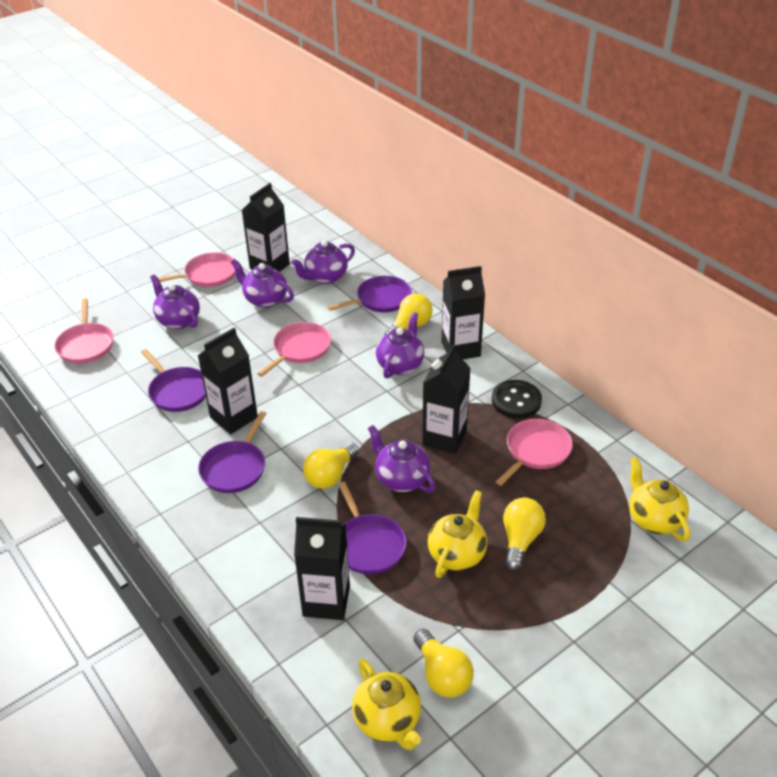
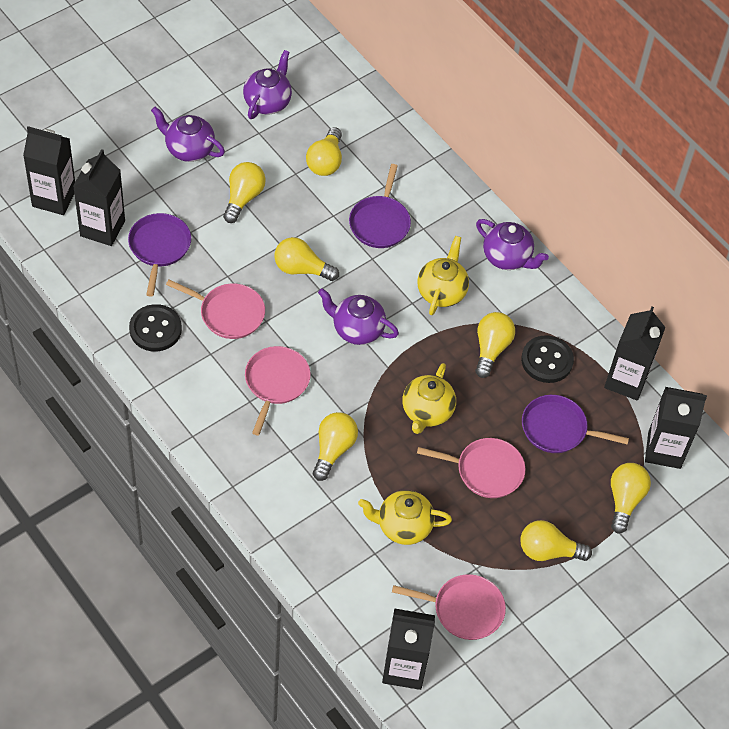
black button: 1 -> 2
purple pan: 4 -> 3
purple teapot: 5 -> 4
yellow light bulb: 4 -> 7

